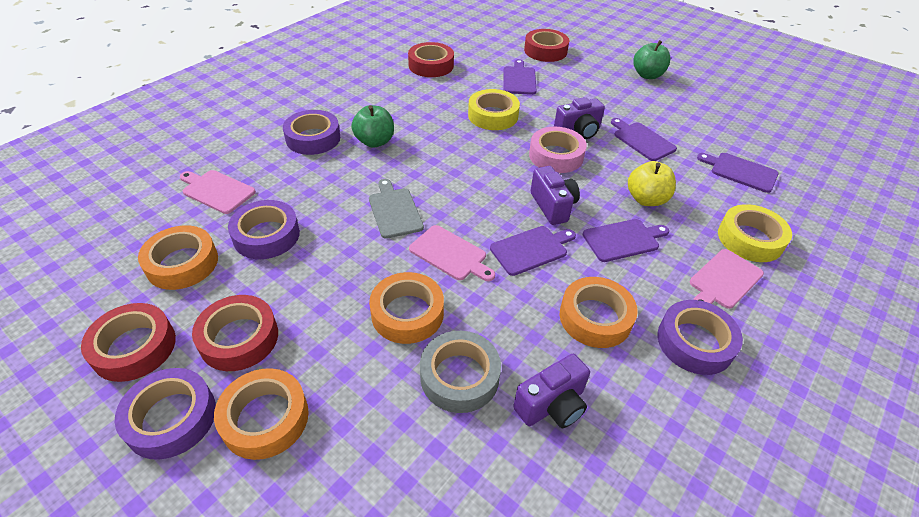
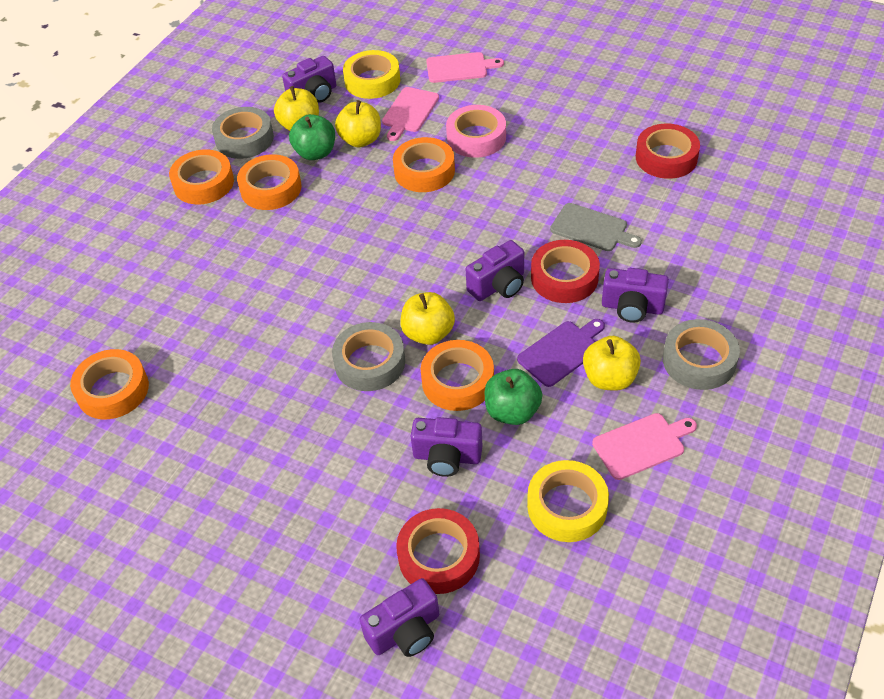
grey tape: 1 -> 3
orange tape: 4 -> 5
purple camera: 3 -> 5
purple cutting board: 5 -> 1
purple tape: 4 -> 0
red tape: 4 -> 3
yellow apple: 1 -> 4

